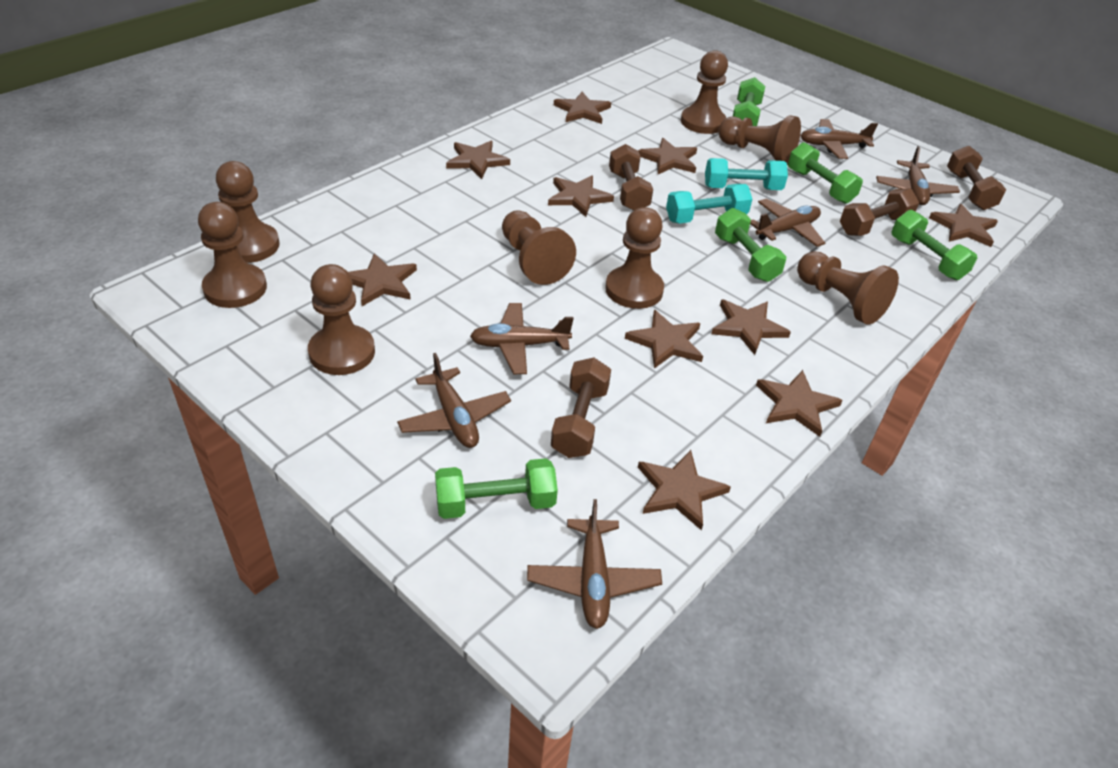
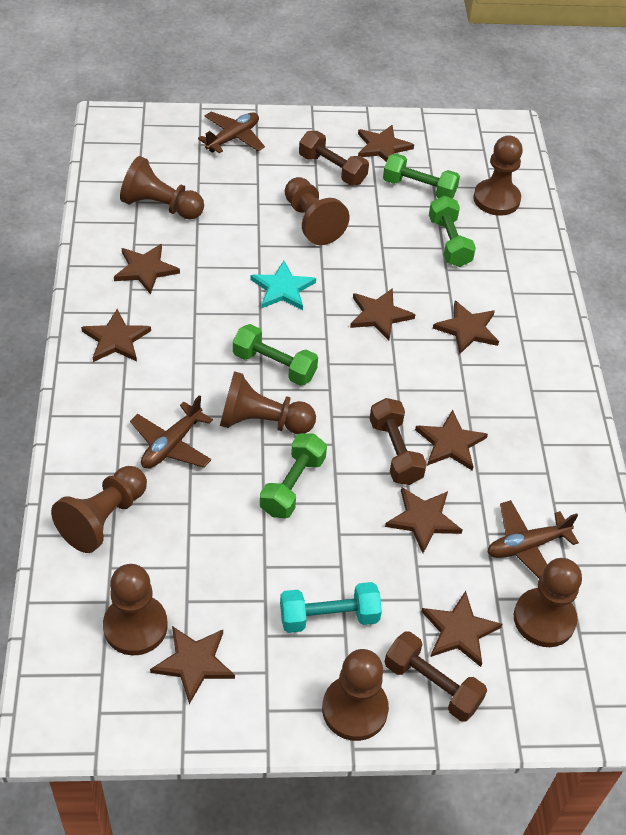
brown dumbbell: 4 -> 3
brown plane: 6 -> 3
brown star: 10 -> 9
green dumbbell: 5 -> 4
turquoise dumbbell: 2 -> 1
turquoise star: 0 -> 1

